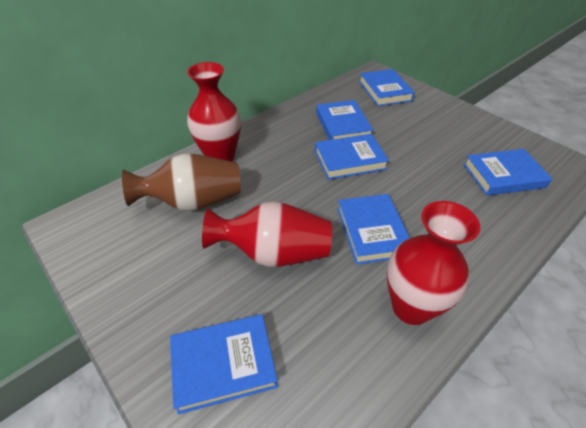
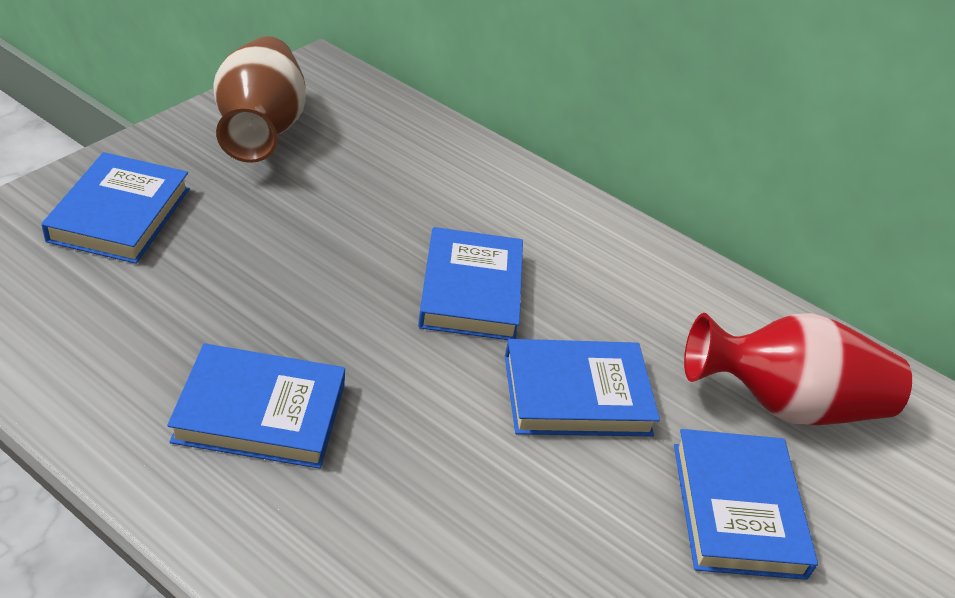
blue book: 6 -> 5
red vase: 3 -> 1

